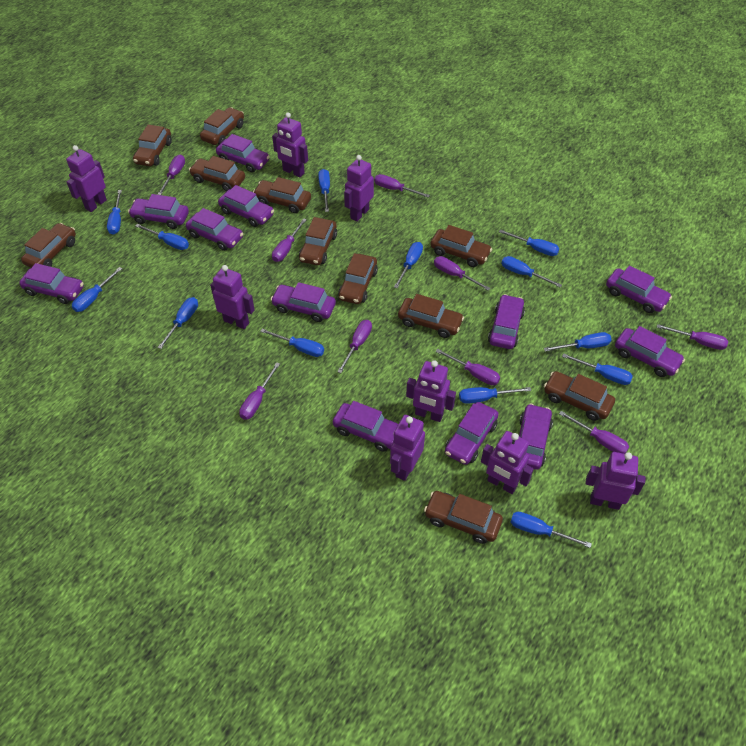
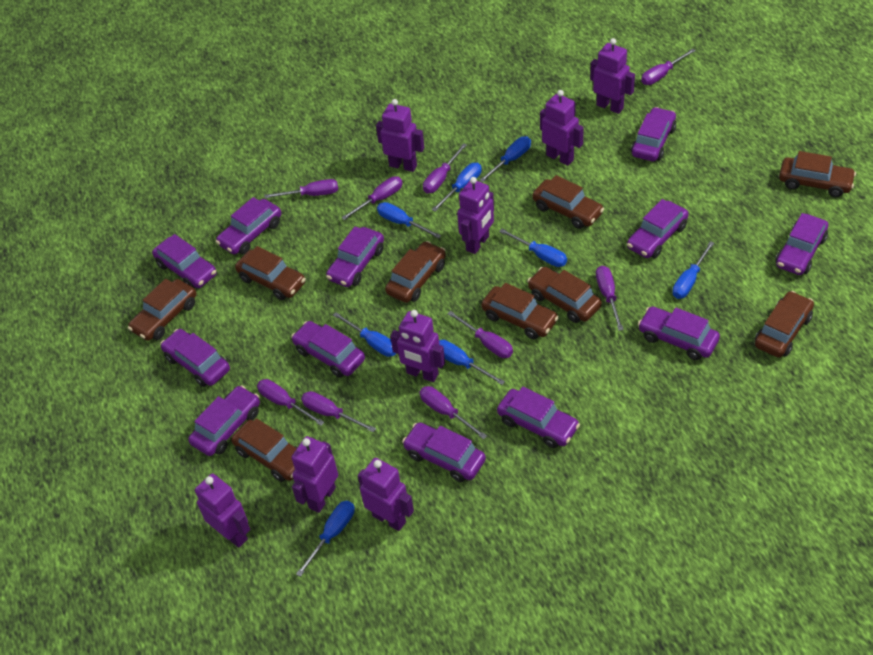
blue screwdriver: 13 -> 8
brown car: 11 -> 9

